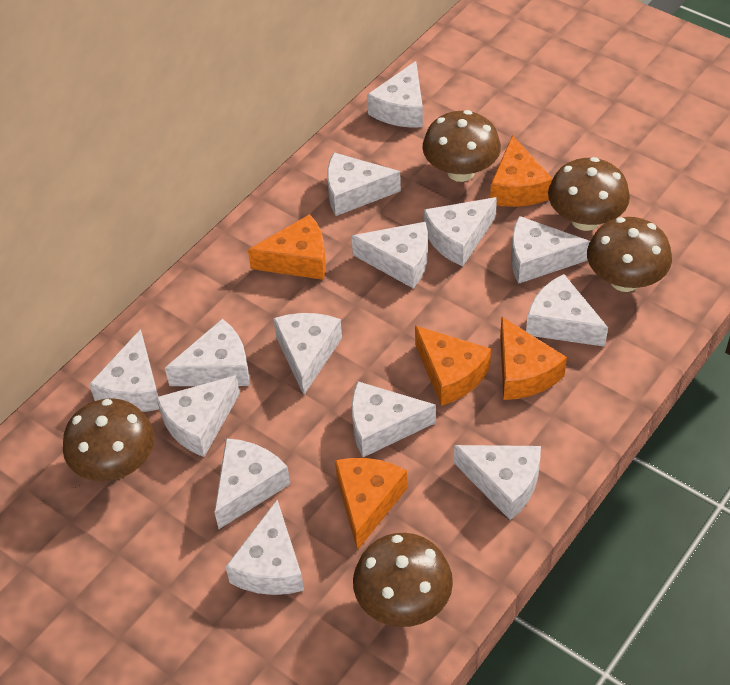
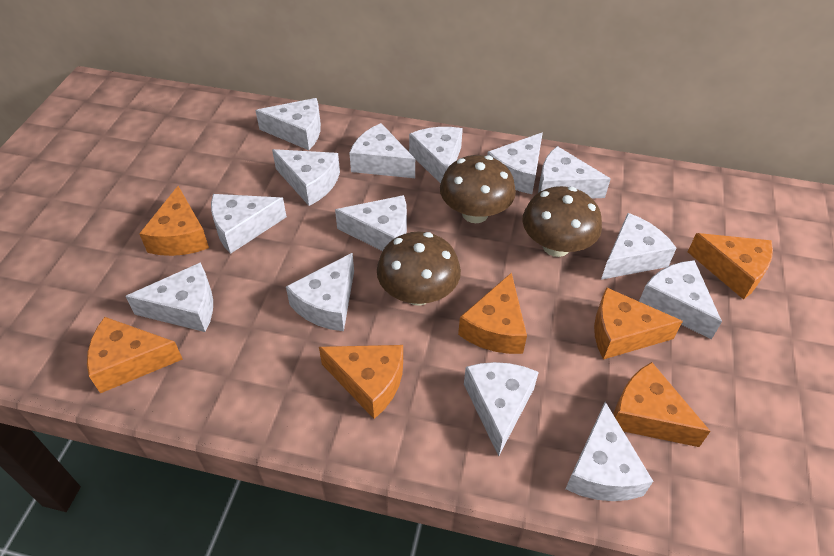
brown mushroom: 5 -> 3
orange cheese: 5 -> 7

